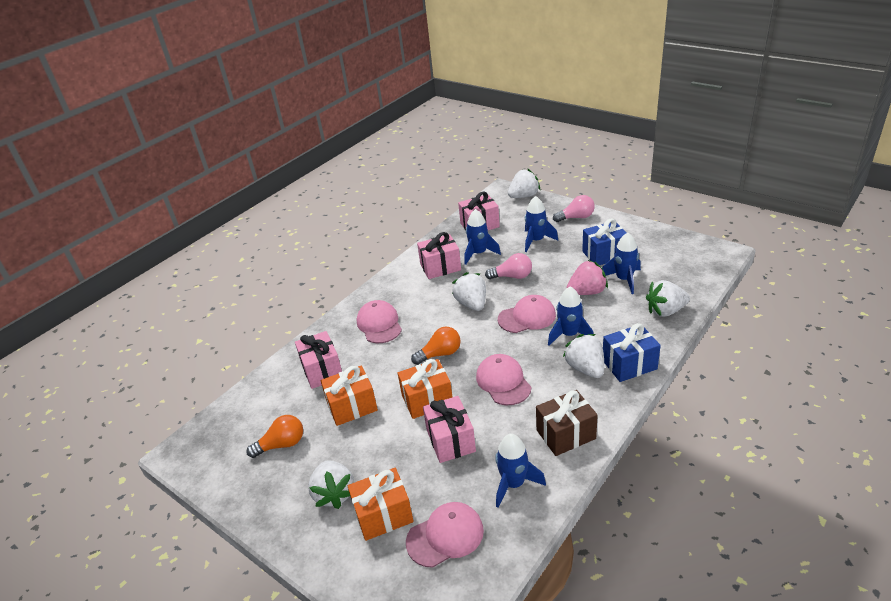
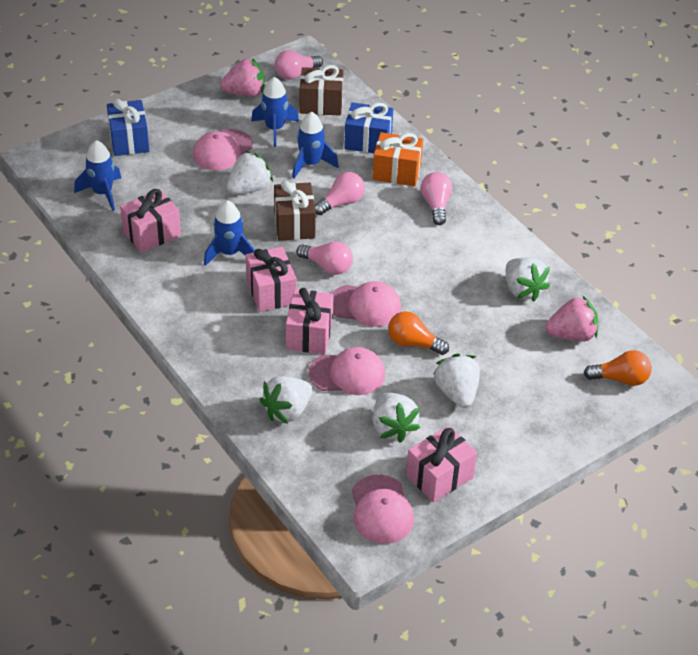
blue rocket: 5 -> 4
brown gift: 1 -> 2
orange gift: 3 -> 1
pink light bulb: 2 -> 4
pink strawberry: 1 -> 2

